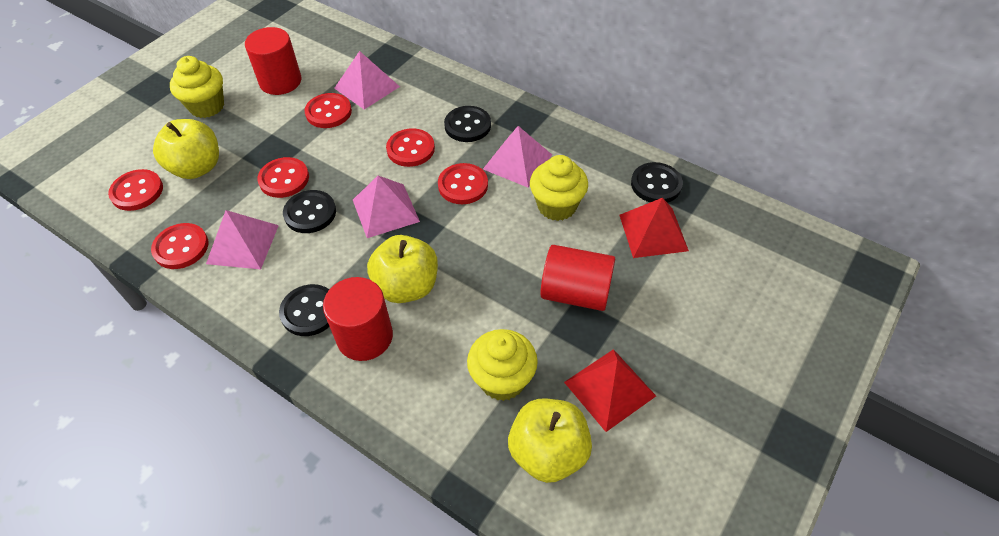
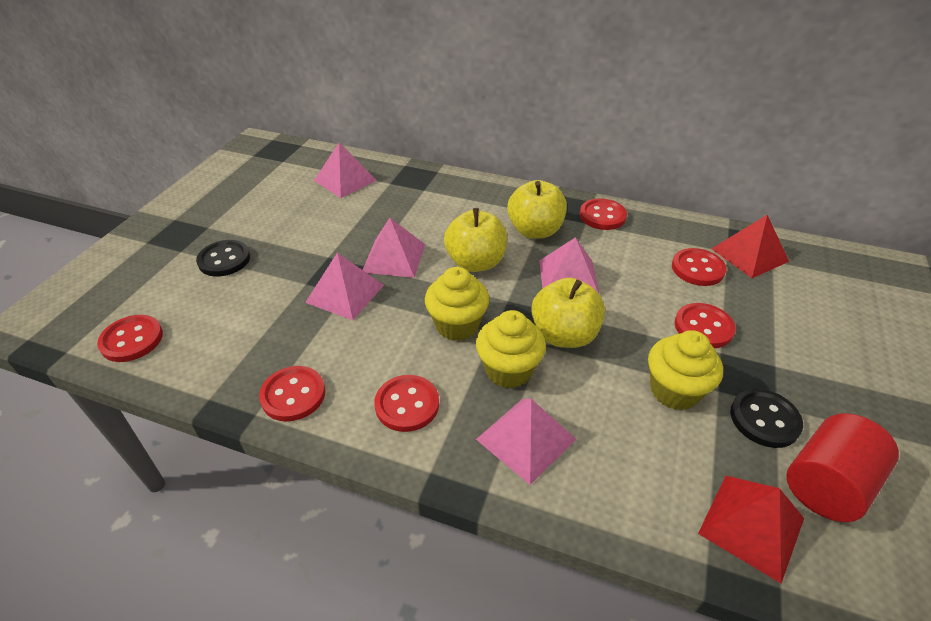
black button: 4 -> 2
pink pyramid: 4 -> 5
red cylinder: 3 -> 1

